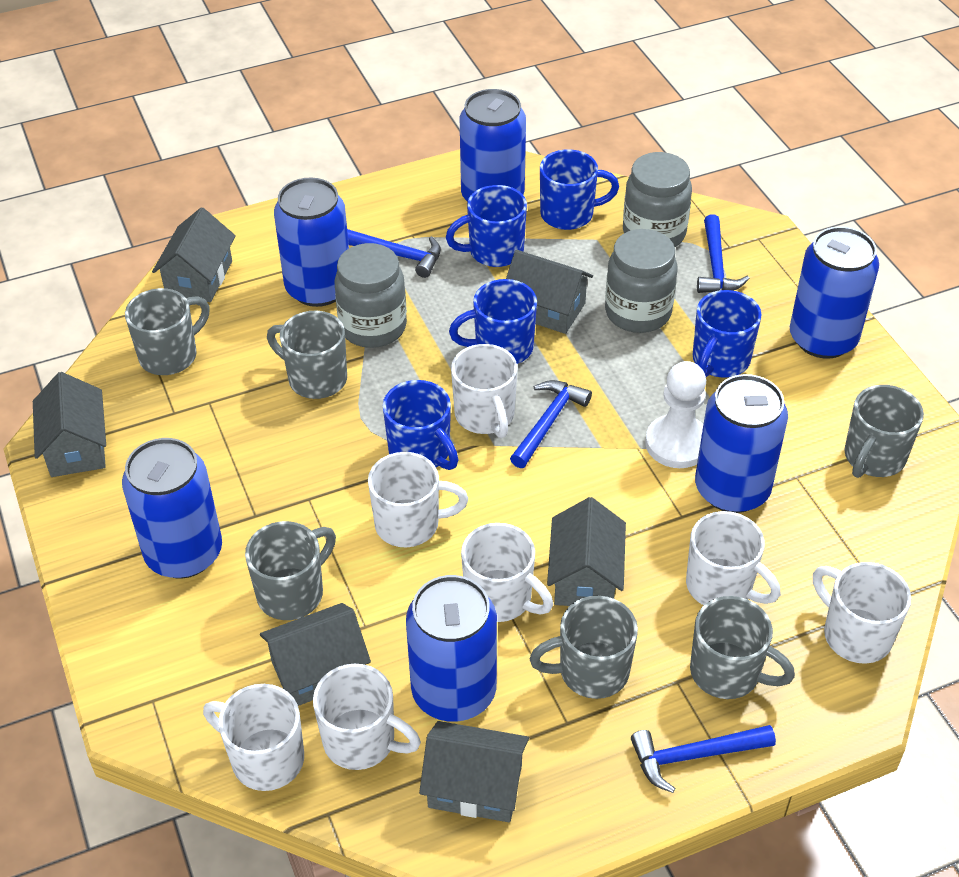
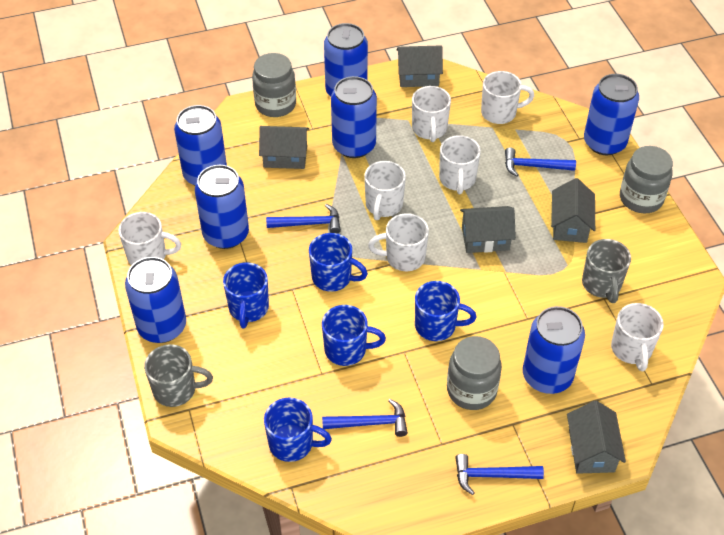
blue can: 6 -> 7
grey house: 6 -> 5
grey mug: 6 -> 2
white pawn: 1 -> 0

